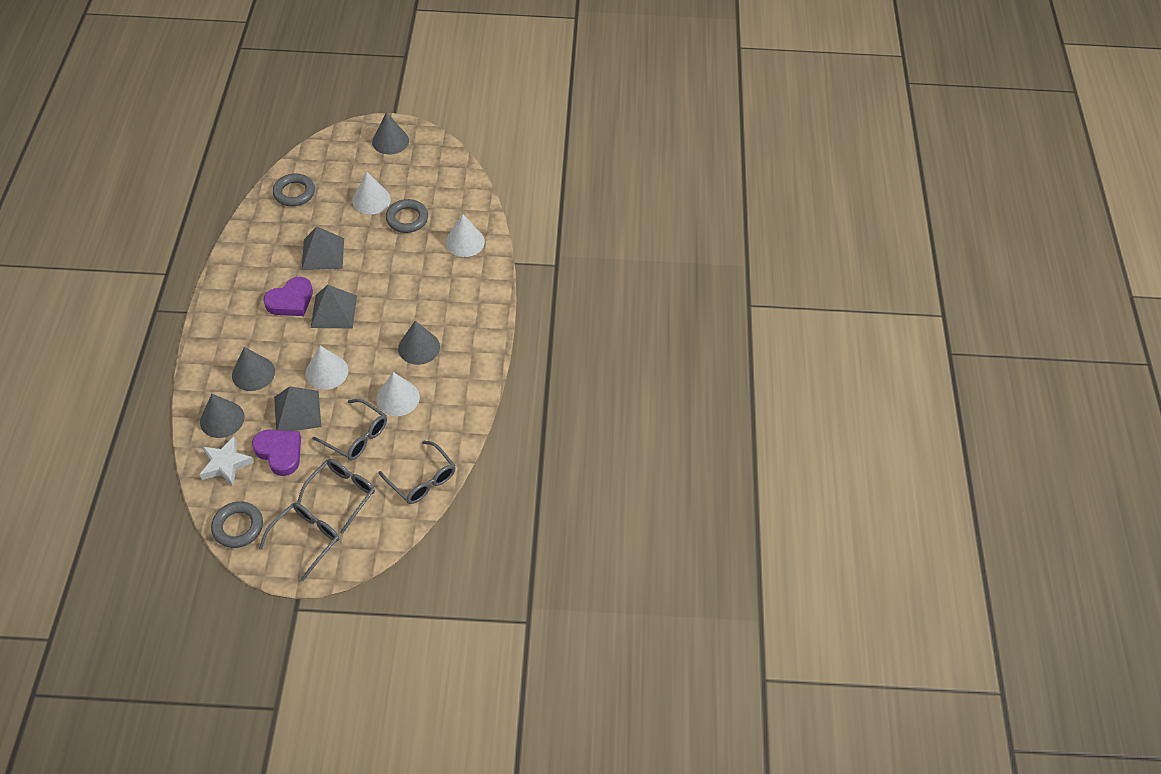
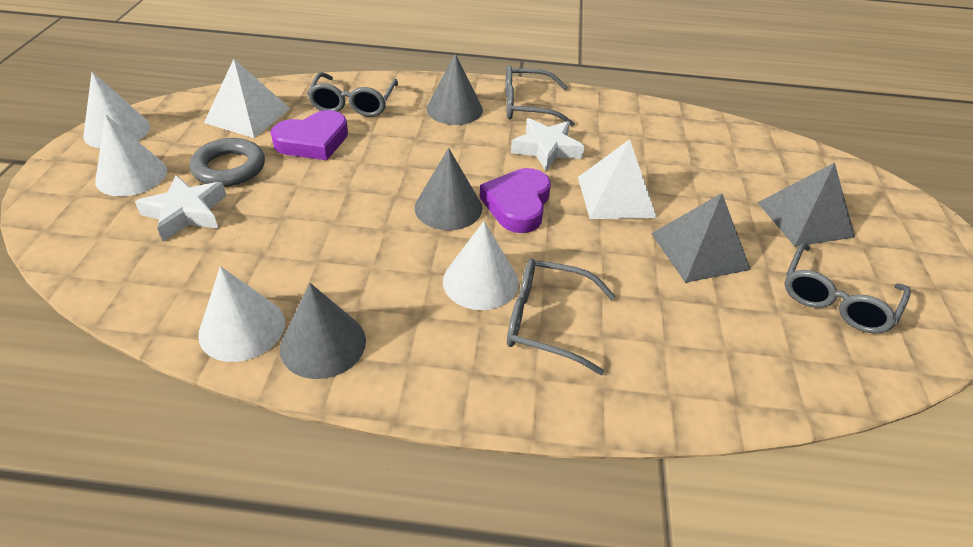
grey cone: 4 -> 3
grey pyramid: 3 -> 2
grey ring: 3 -> 1
white pyramid: 0 -> 2
white star: 1 -> 2

